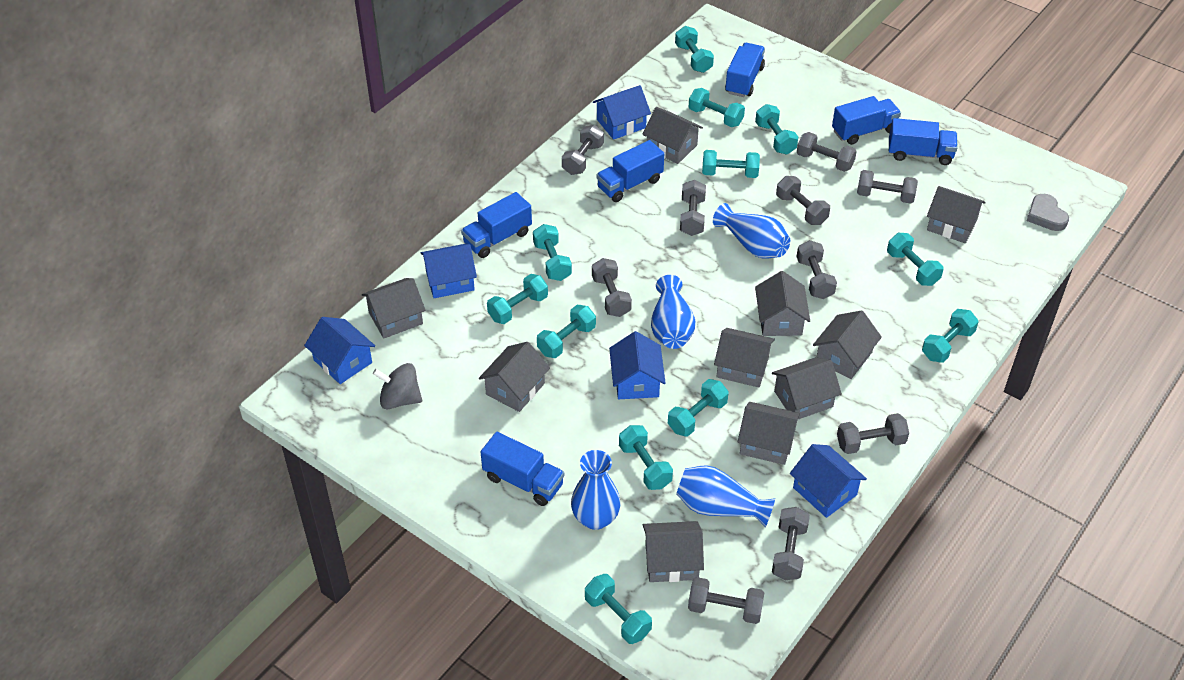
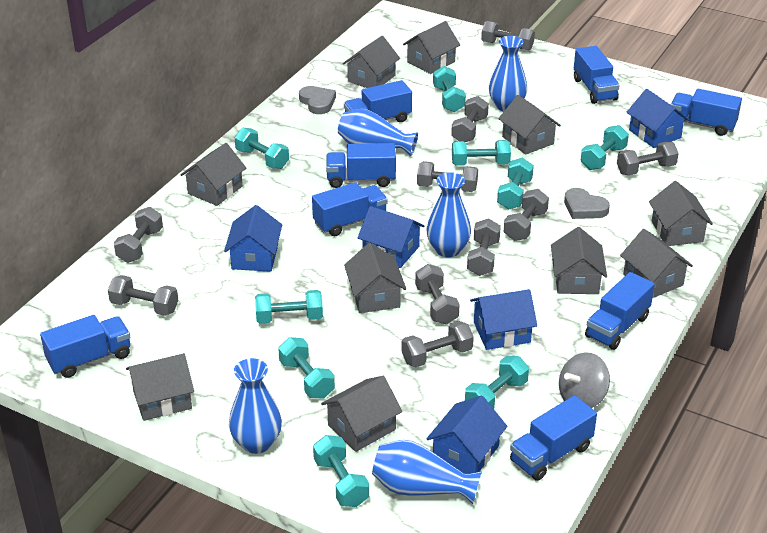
blue truck: 6 -> 8
blue vase: 4 -> 5
grey heart: 1 -> 2
turquoise dumbbell: 12 -> 9

